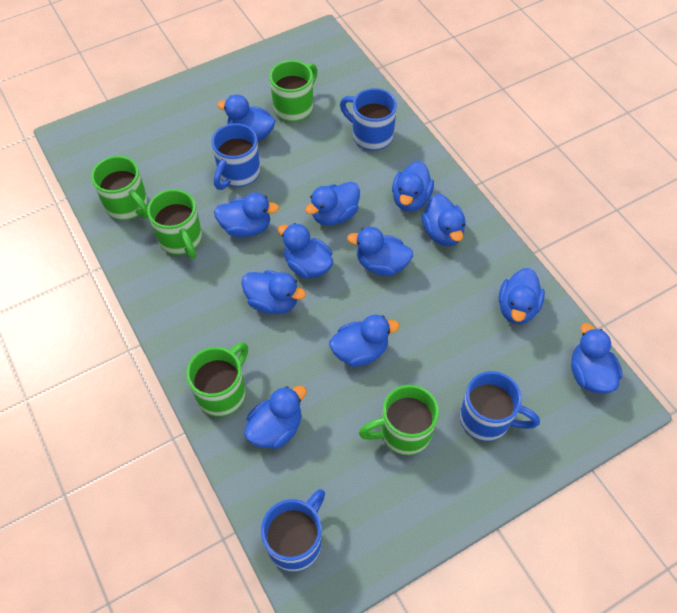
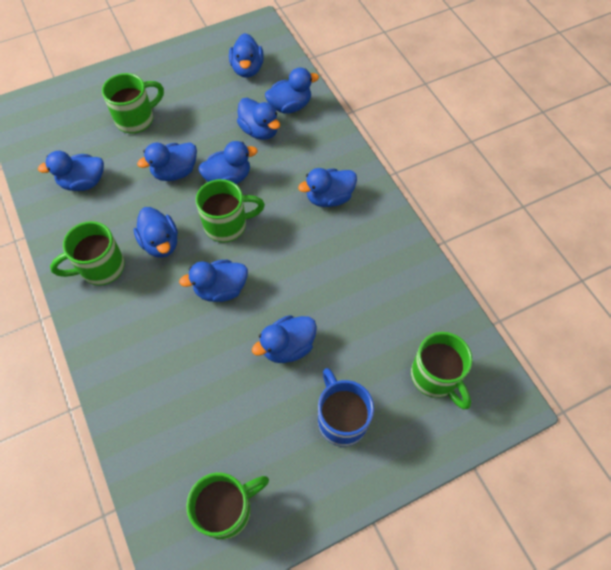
blue duck: 12 -> 10
blue mug: 4 -> 1

